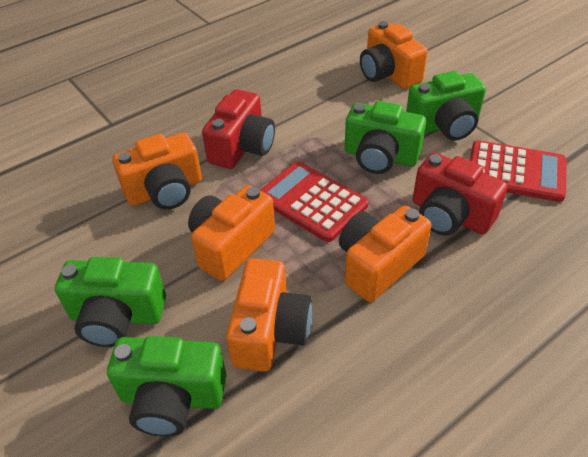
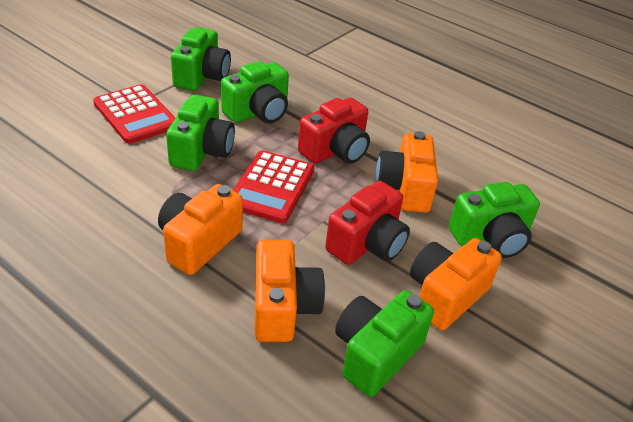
green camera: 4 -> 5
orange camera: 5 -> 4

